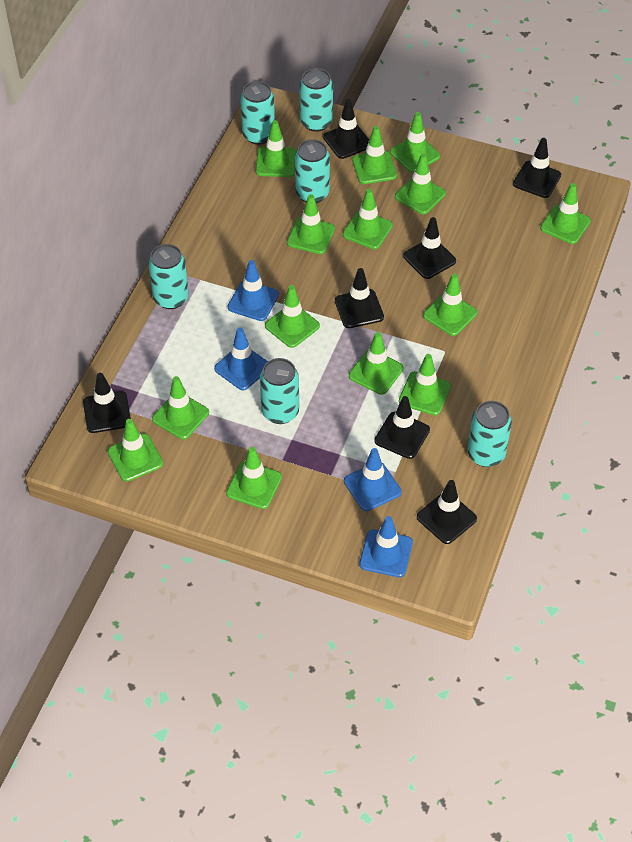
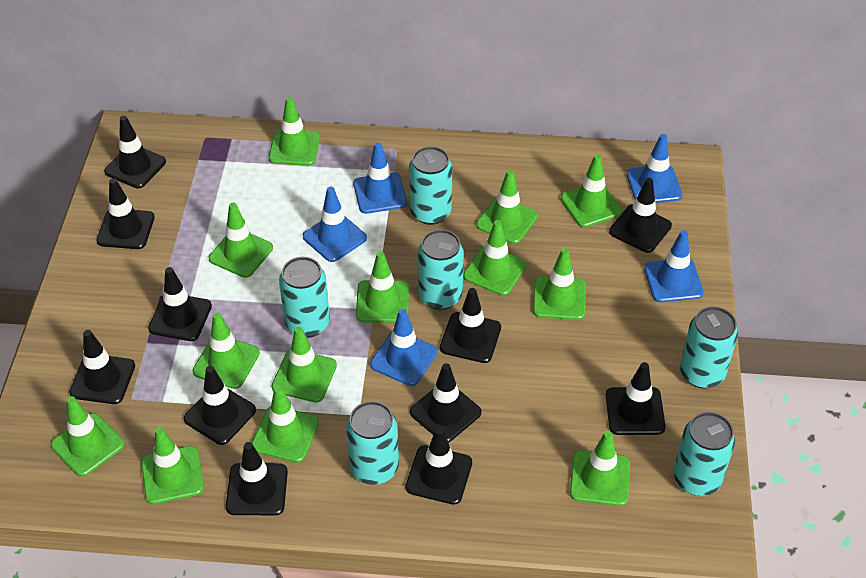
black traffic cone: 7 -> 11
blue traffic cone: 4 -> 5
green traffic cone: 14 -> 13

